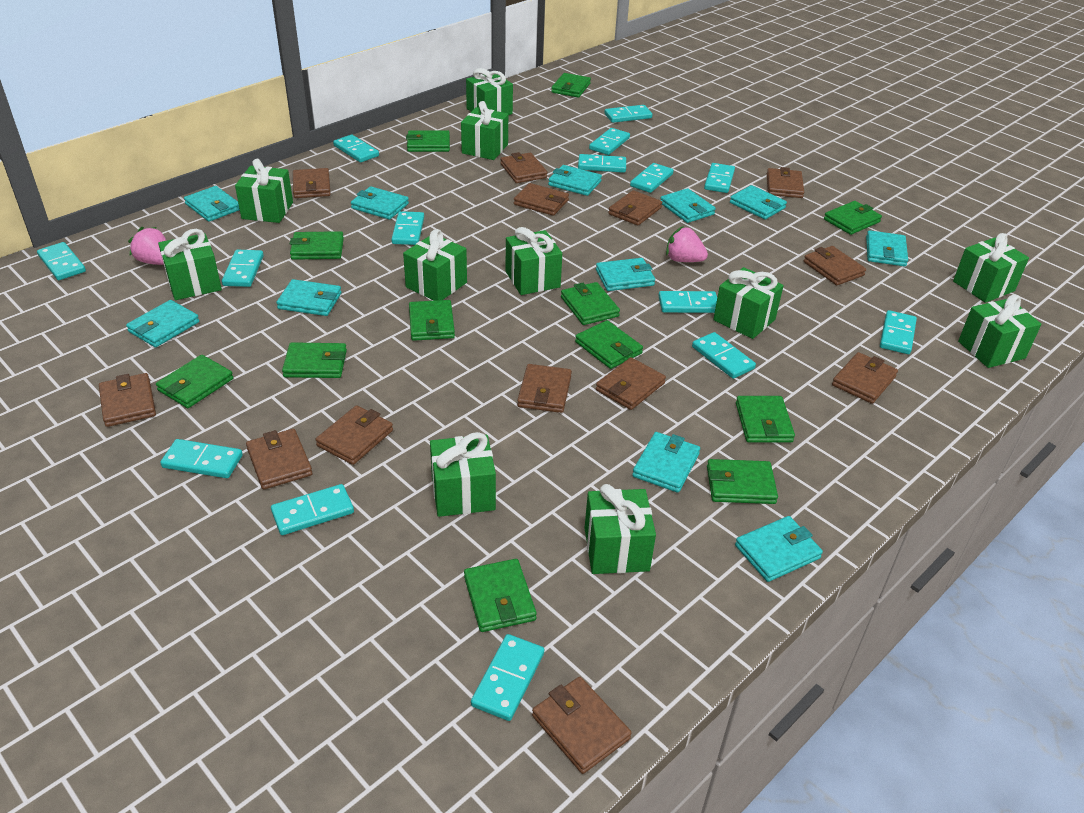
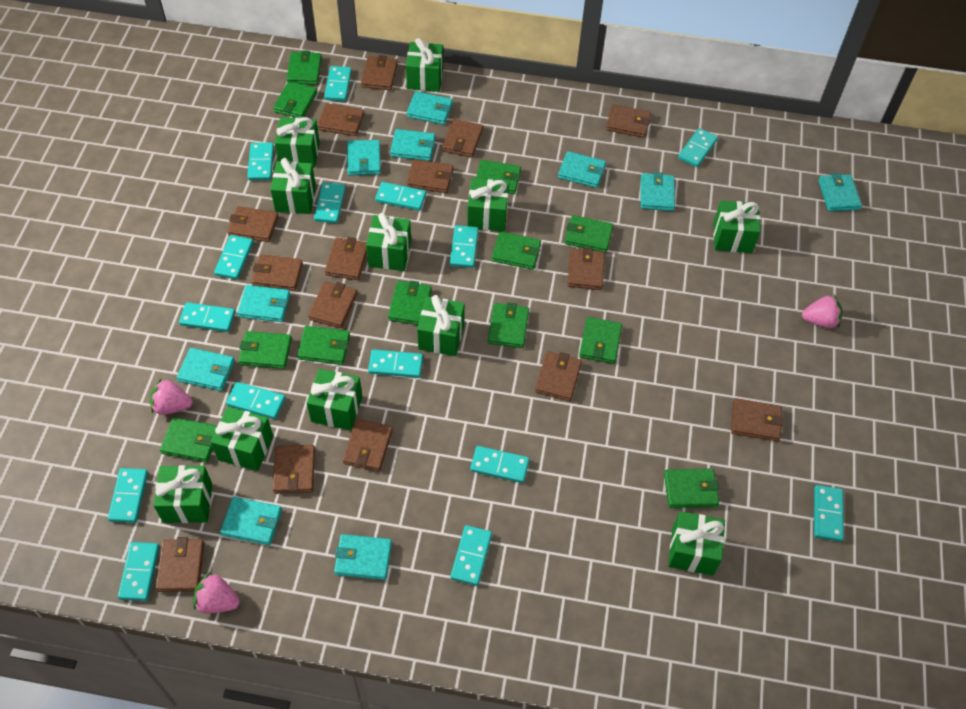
brown wallet: 13 -> 15
pink strawberry: 2 -> 3
turquoise wallet: 11 -> 10

